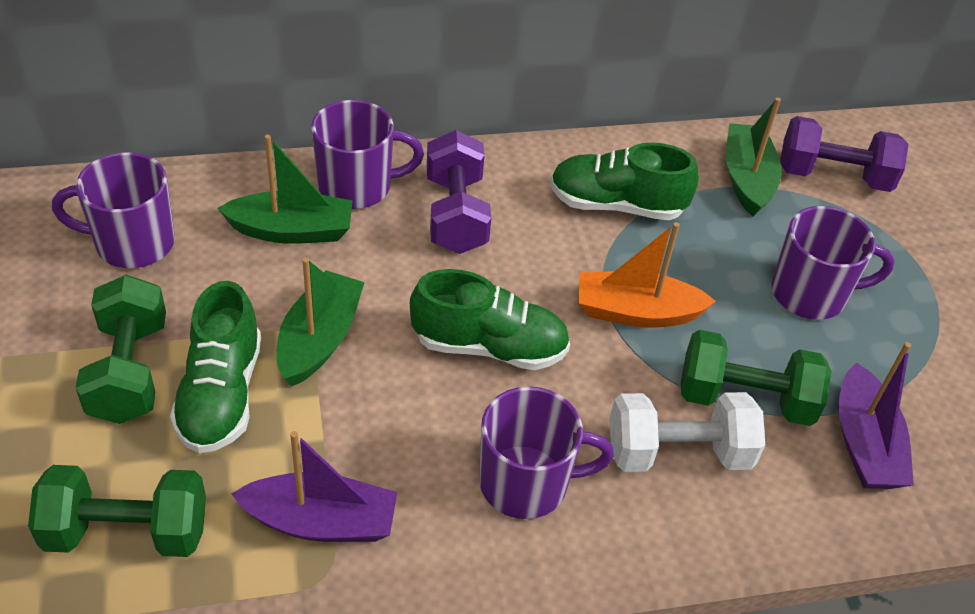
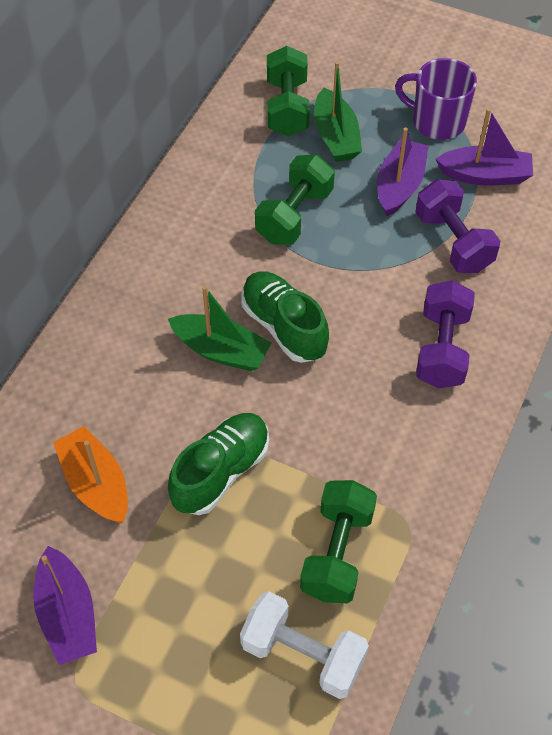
green boat: 3 -> 2
green shoe: 3 -> 2
purple boat: 2 -> 3
purple mug: 4 -> 1

